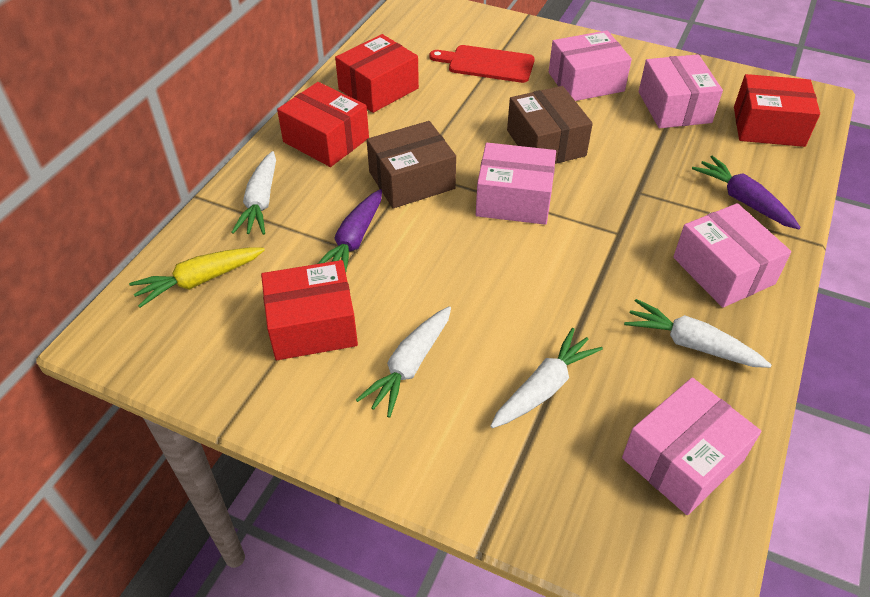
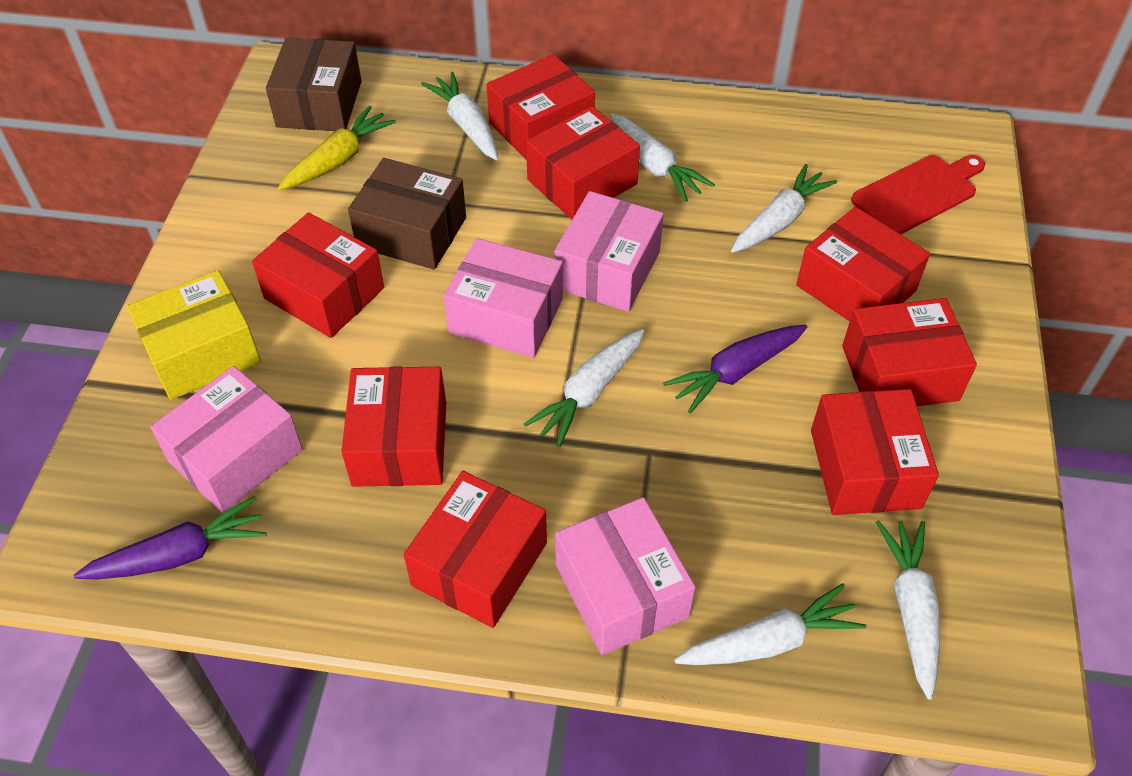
pink box: 5 -> 4
red box: 4 -> 8
white carrot: 4 -> 6
yellow box: 0 -> 1

